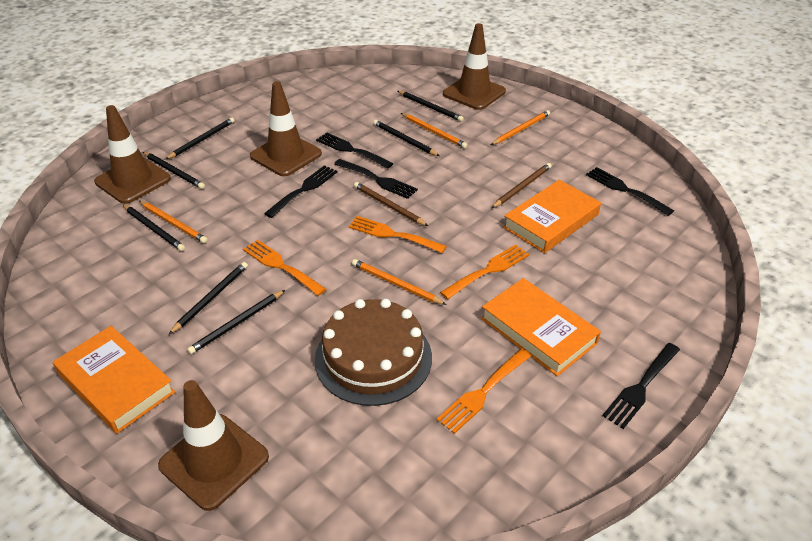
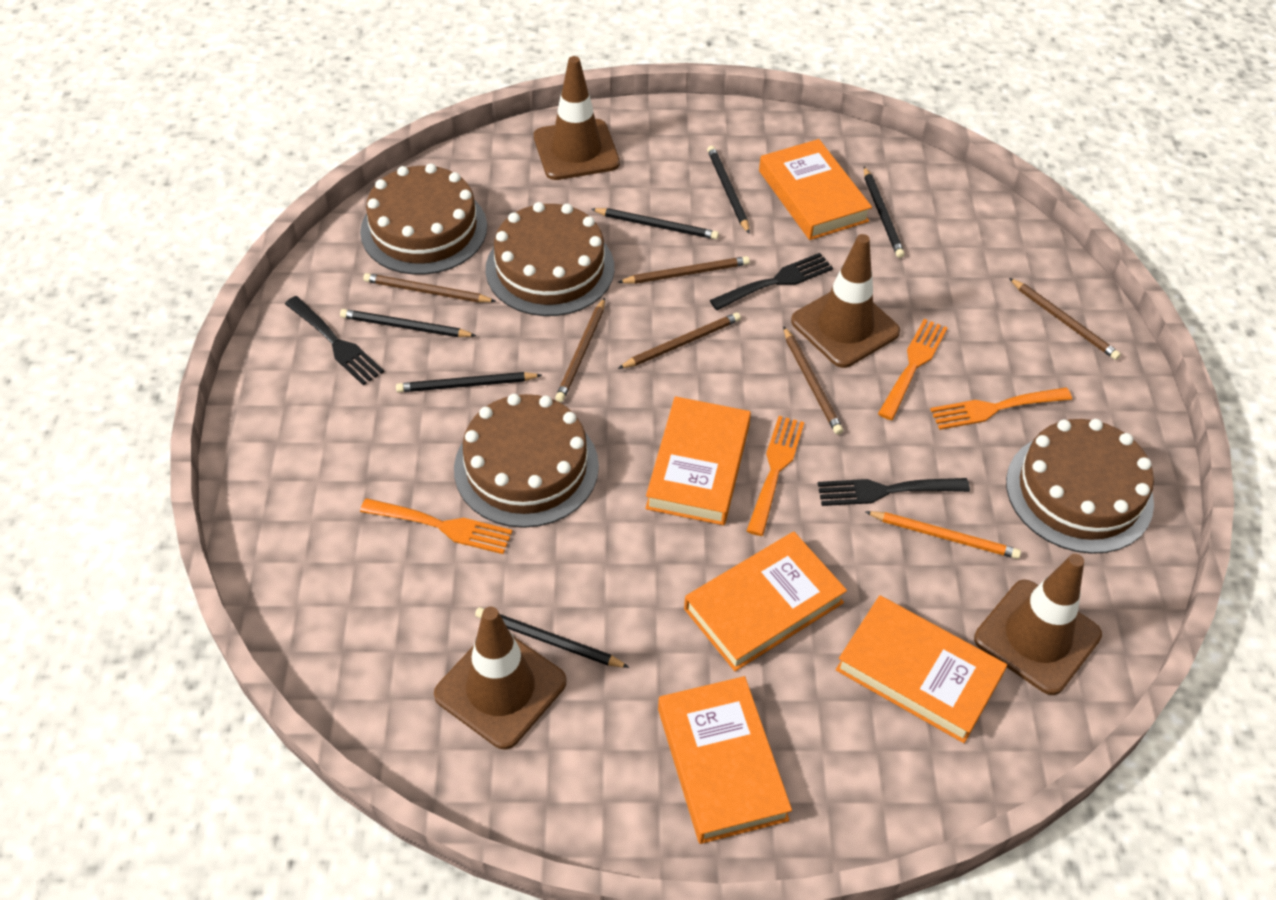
black fork: 5 -> 3
black pencil: 7 -> 6
brown cake: 1 -> 4
brown pencil: 2 -> 6
orange book: 3 -> 5
orange pencil: 4 -> 1

